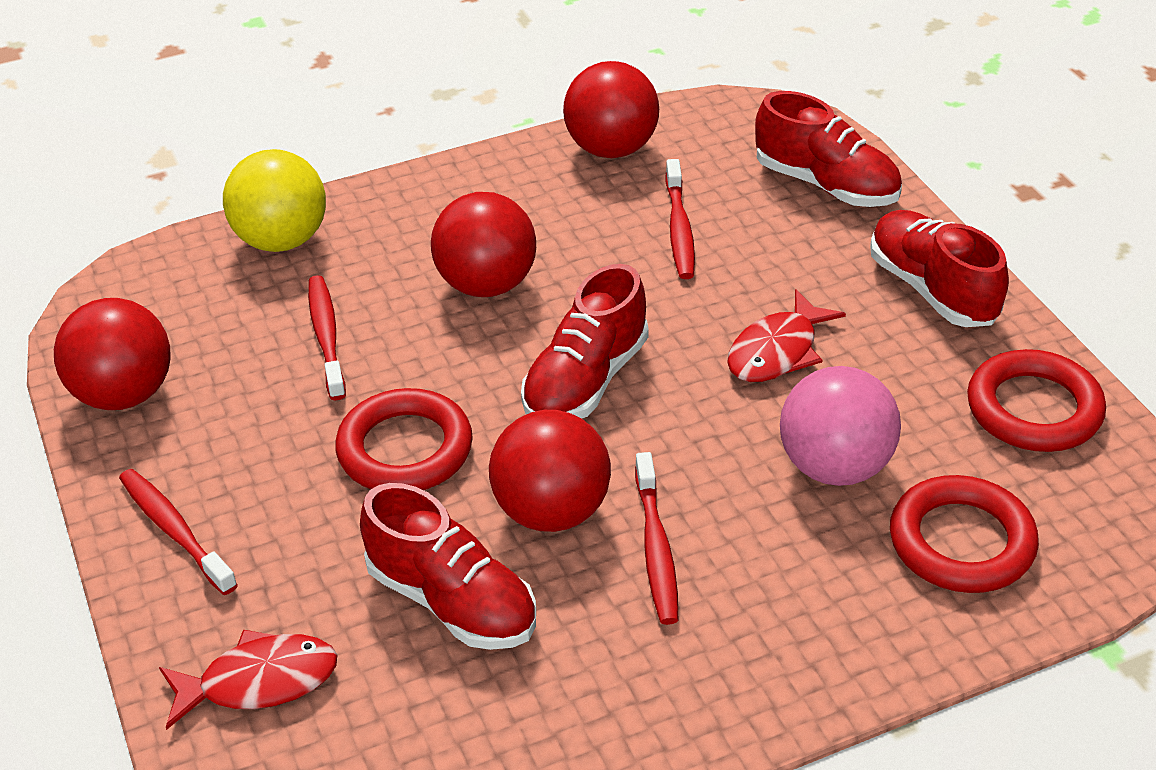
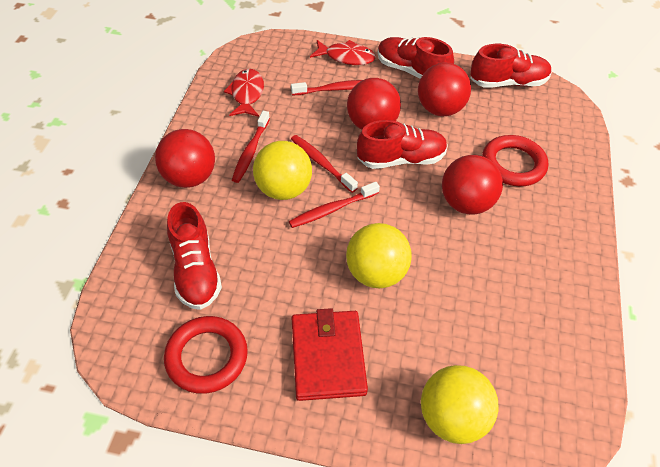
pink ball: 1 -> 0
red ring: 3 -> 2
red wallet: 0 -> 1
yellow ball: 1 -> 3

